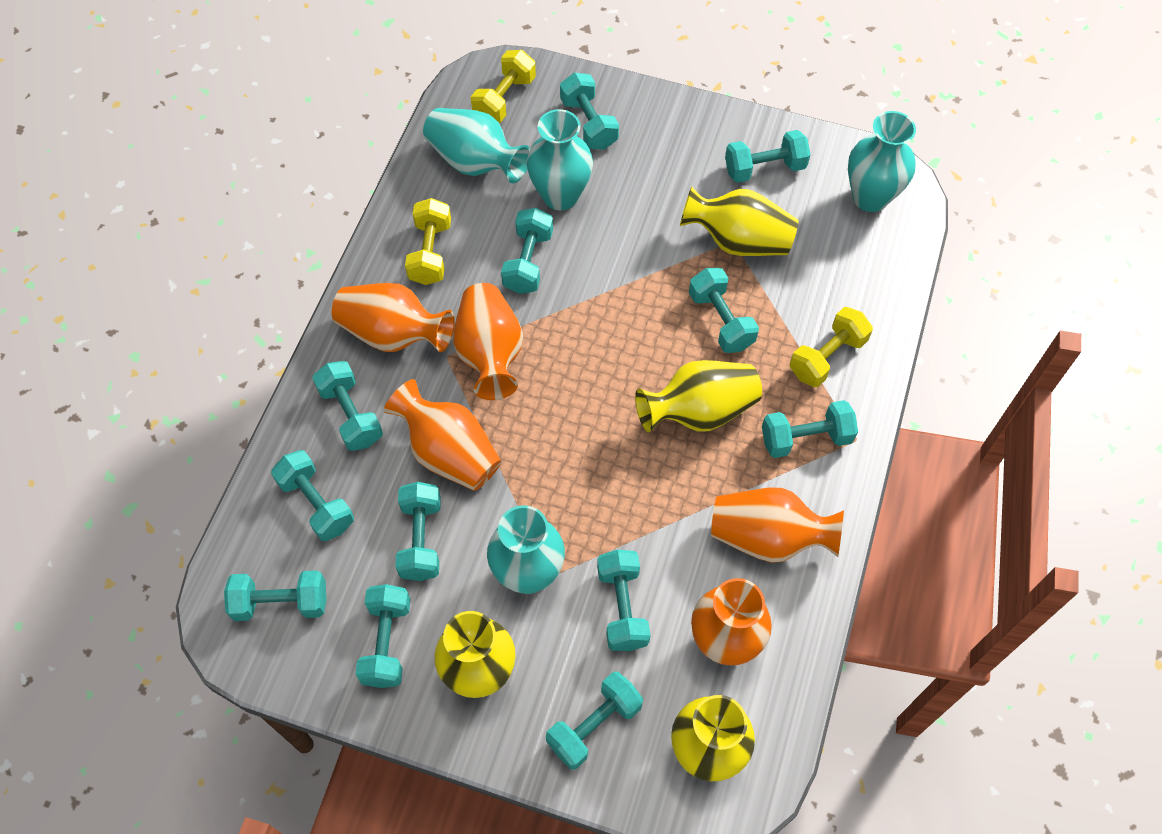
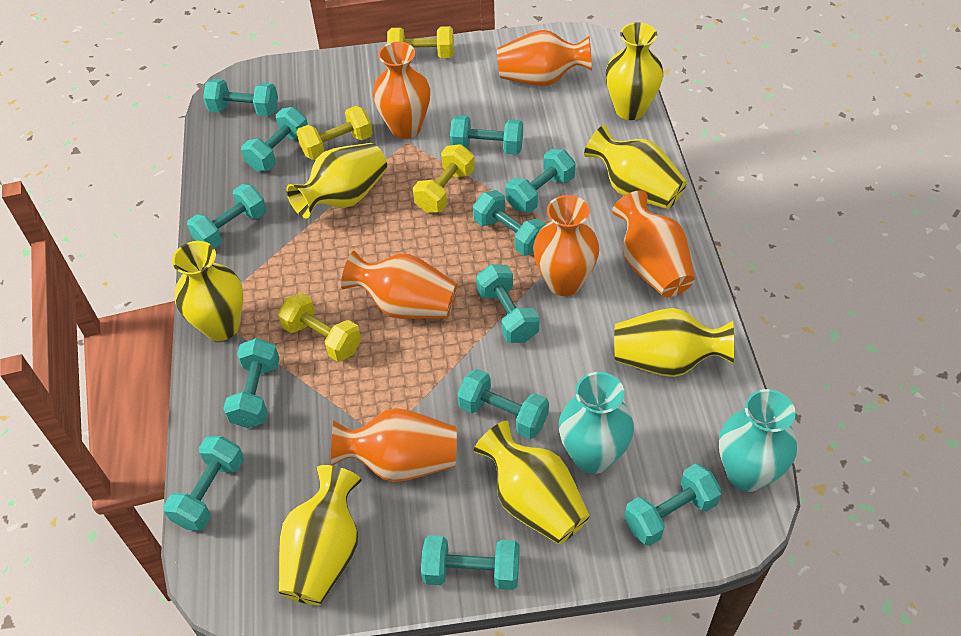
orange vase: 5 -> 6
turquoise vase: 4 -> 2
yellow dumbbell: 3 -> 4
yellow vase: 4 -> 7

